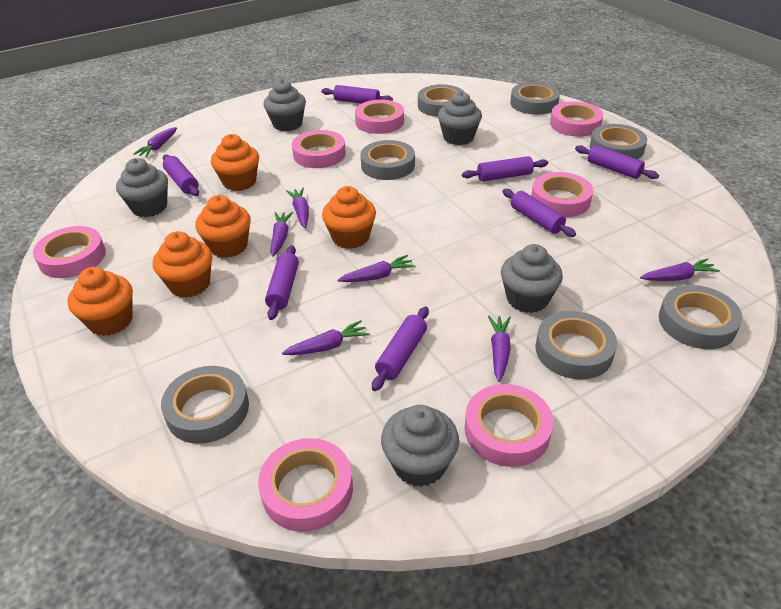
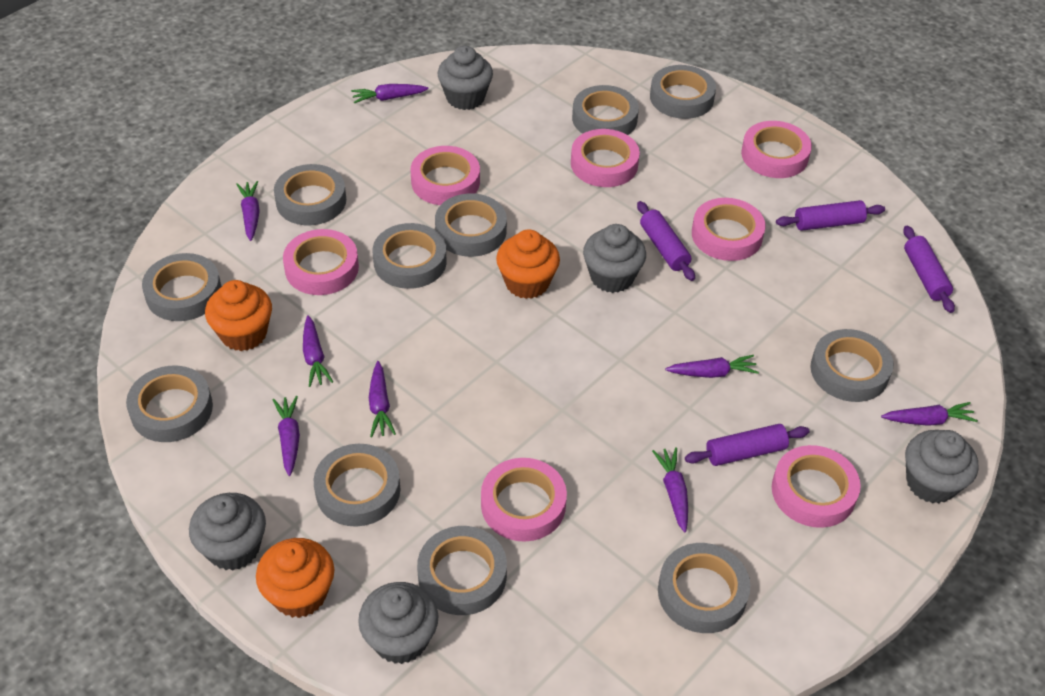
grey tape: 7 -> 11
orange cupcake: 5 -> 3
purple carrot: 7 -> 8
purple rolling pin: 7 -> 4

